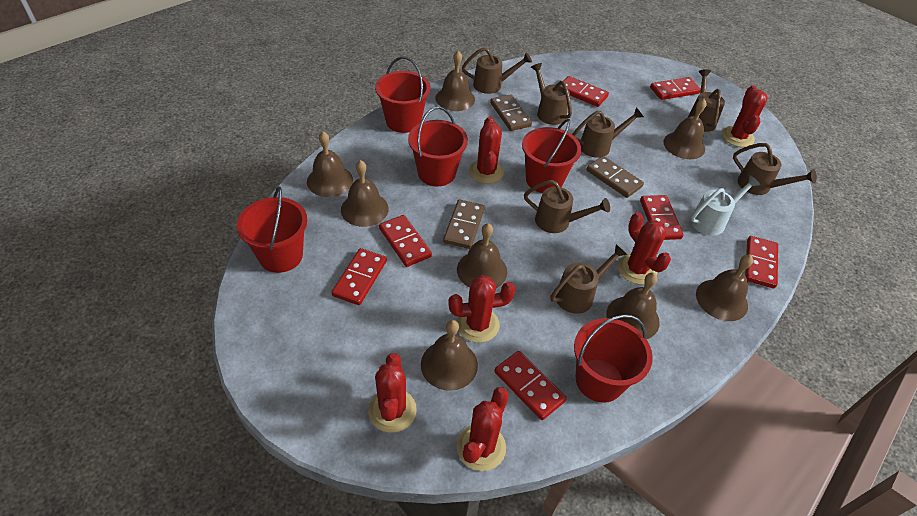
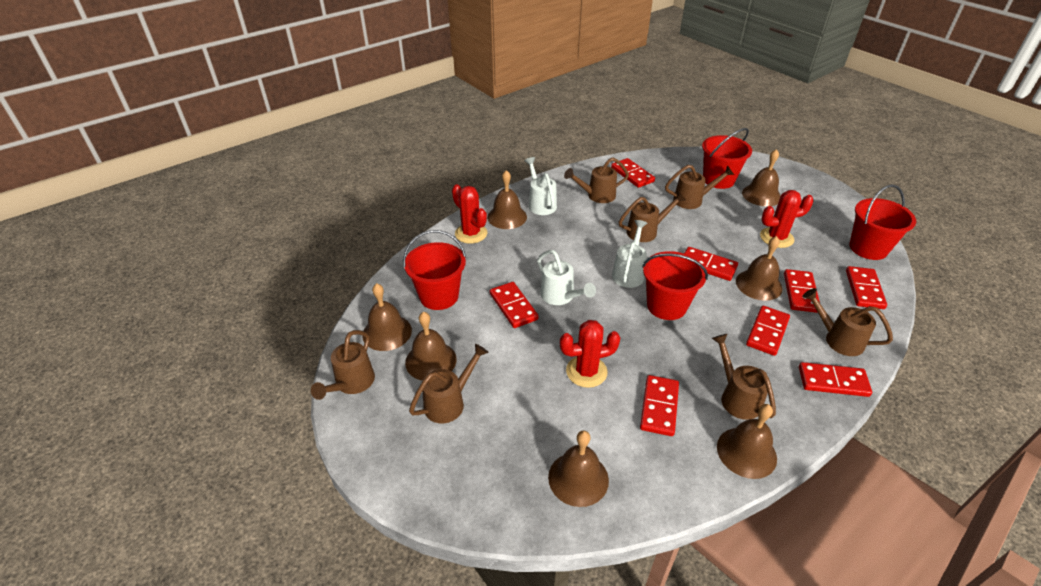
brown bell: 8 -> 7
brown domino: 3 -> 0
red bucket: 5 -> 4
red cactus: 6 -> 3
red domino: 7 -> 8
white watering can: 1 -> 3

